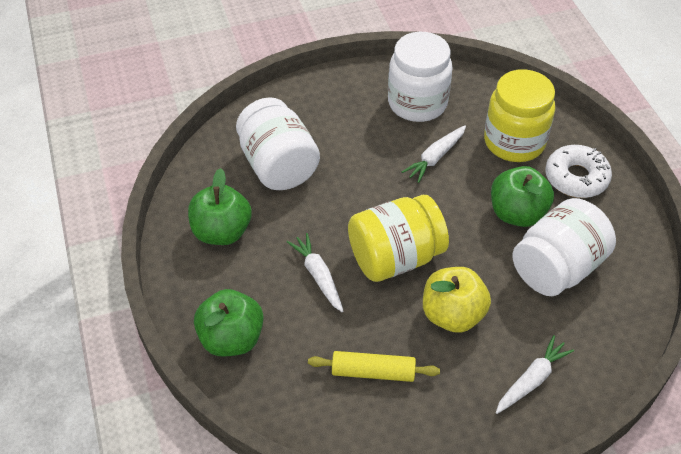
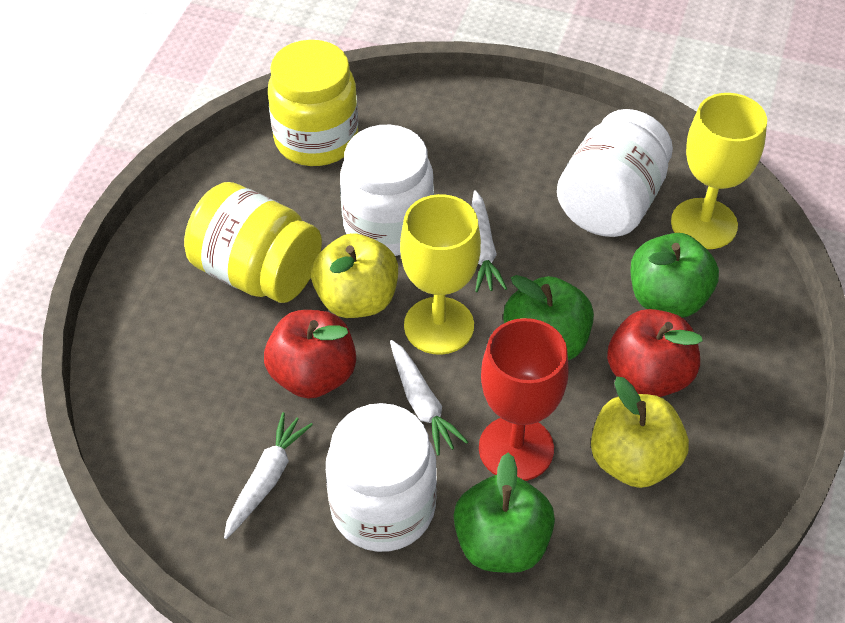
red apple: 0 -> 2
red goblet: 0 -> 1
white donut: 1 -> 0
yellow apple: 1 -> 2
yellow goblet: 0 -> 2
yellow rolling pin: 1 -> 0

